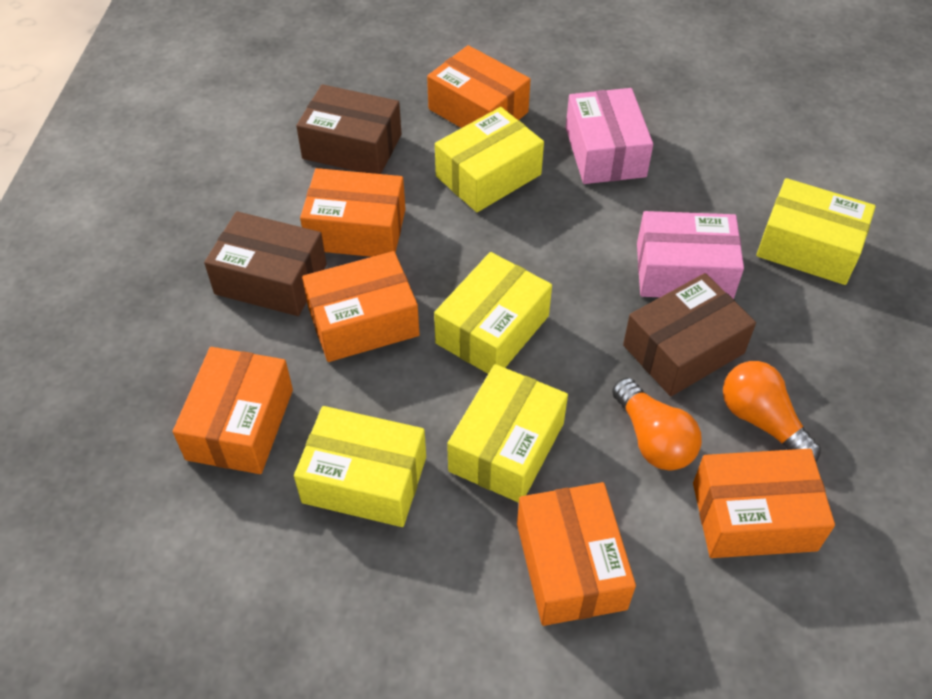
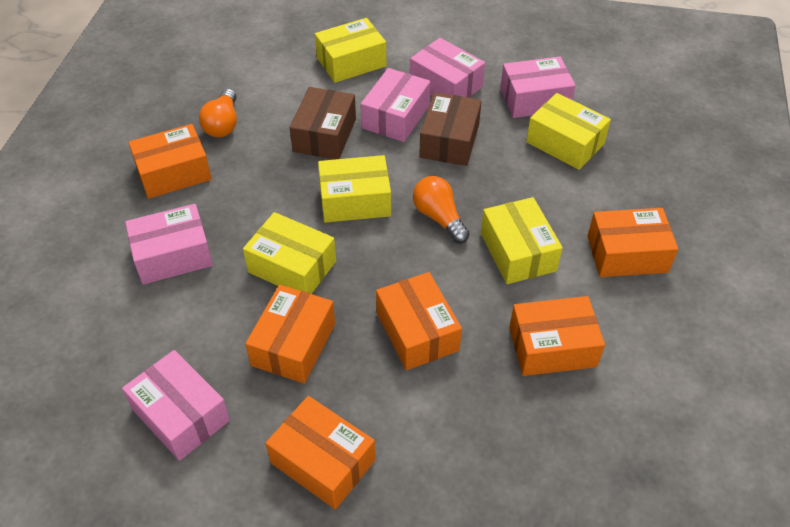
brown box: 3 -> 2
pink box: 2 -> 5

